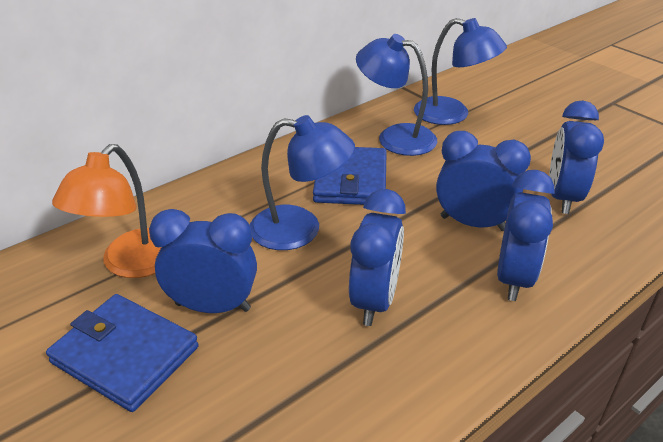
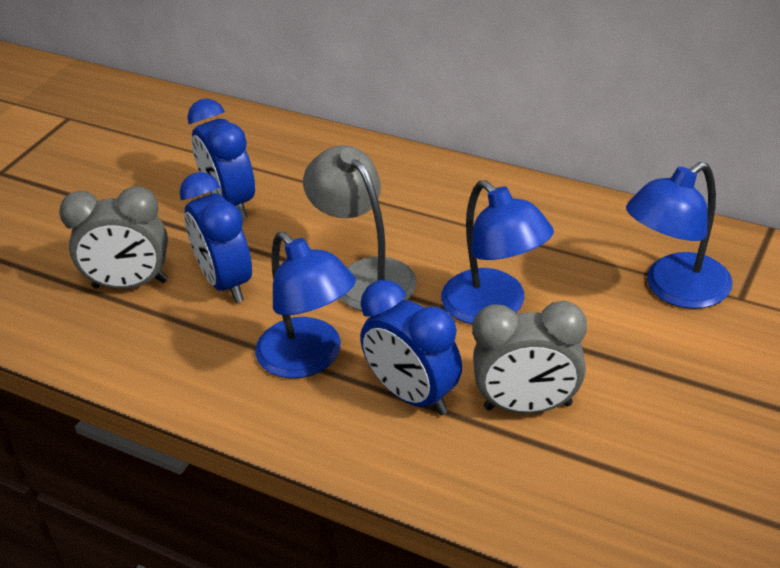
blue clock: 5 -> 3
blue wallet: 2 -> 0
grey clock: 0 -> 2
grey lamp: 0 -> 1
orange lamp: 1 -> 0

